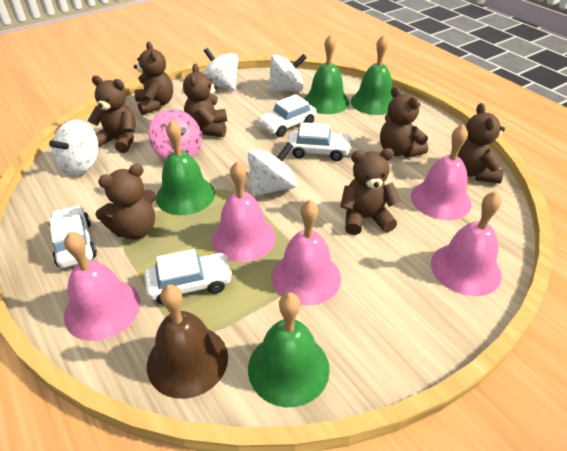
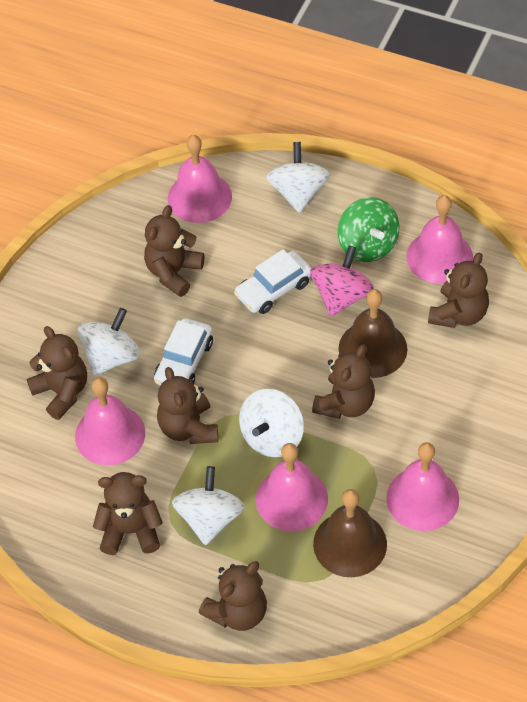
brown bell: 1 -> 2
green bell: 4 -> 0
green spinning top: 0 -> 1
white car: 4 -> 2

